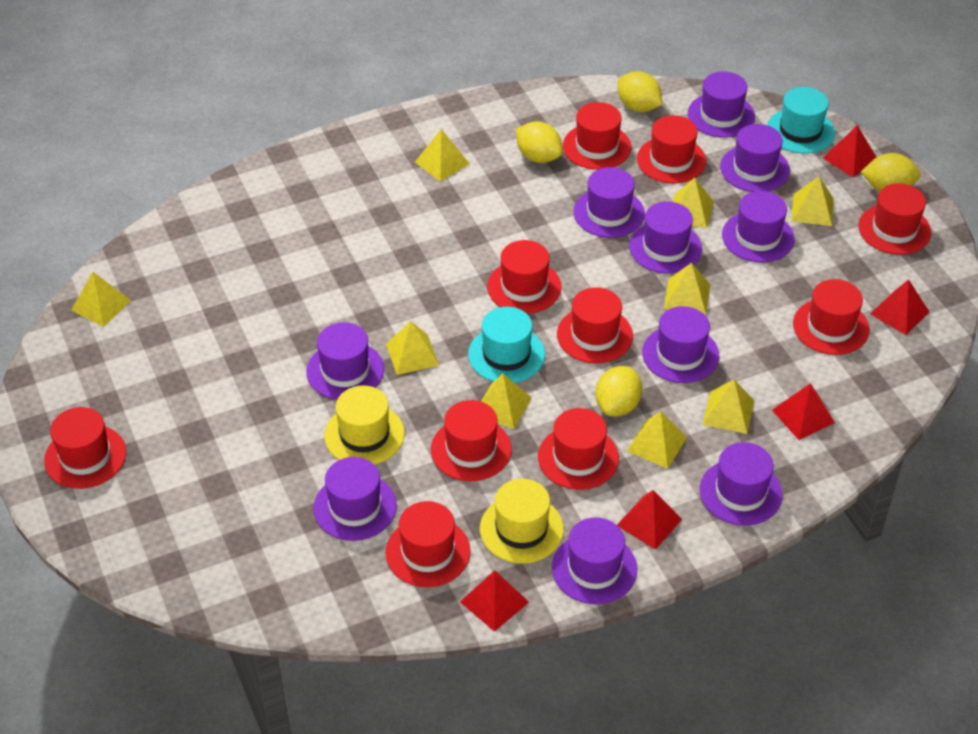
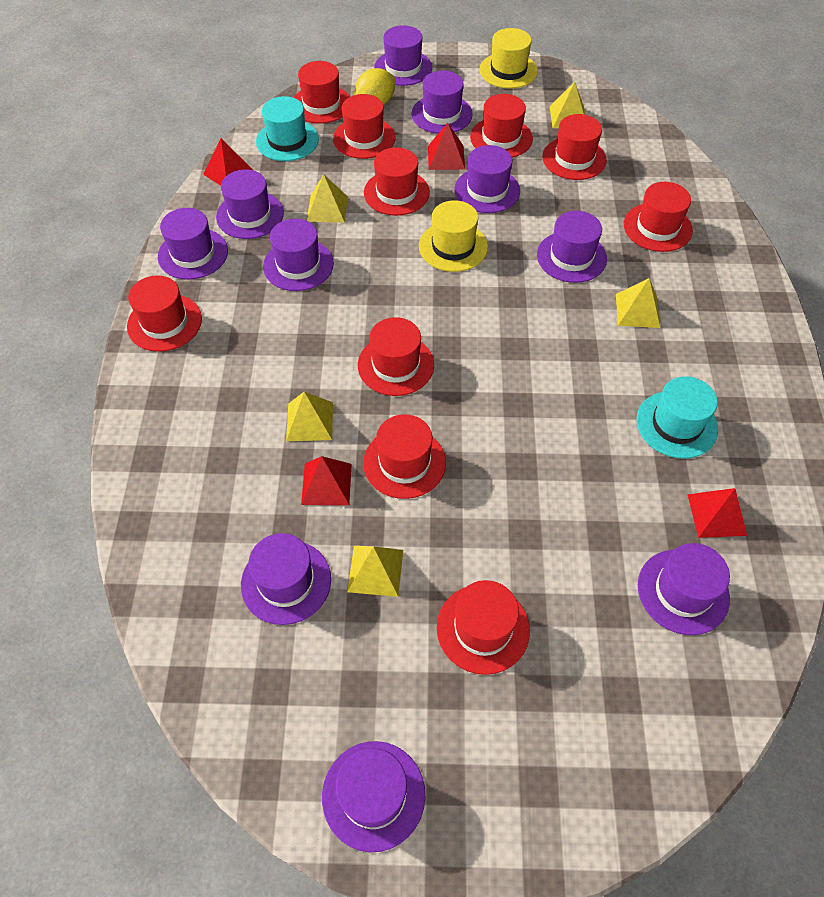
red pyramid: 5 -> 4
yellow lemon: 4 -> 1
yellow pyramid: 9 -> 5

